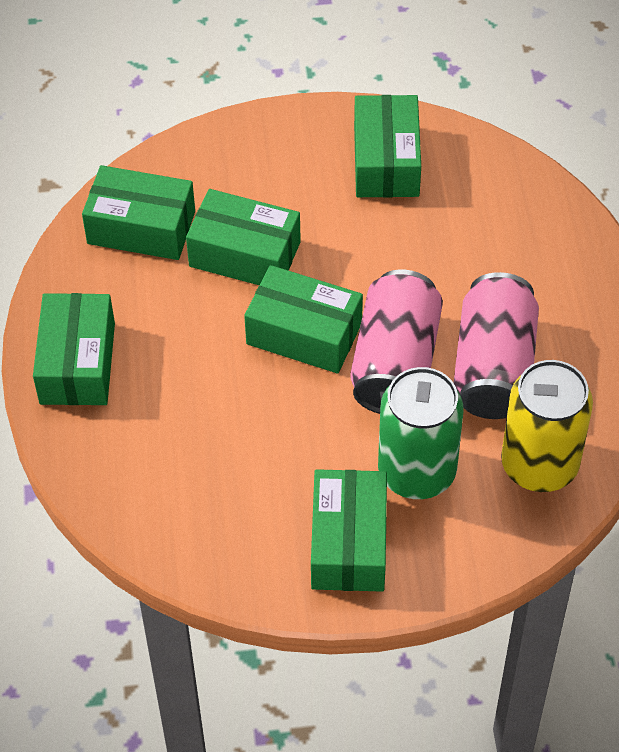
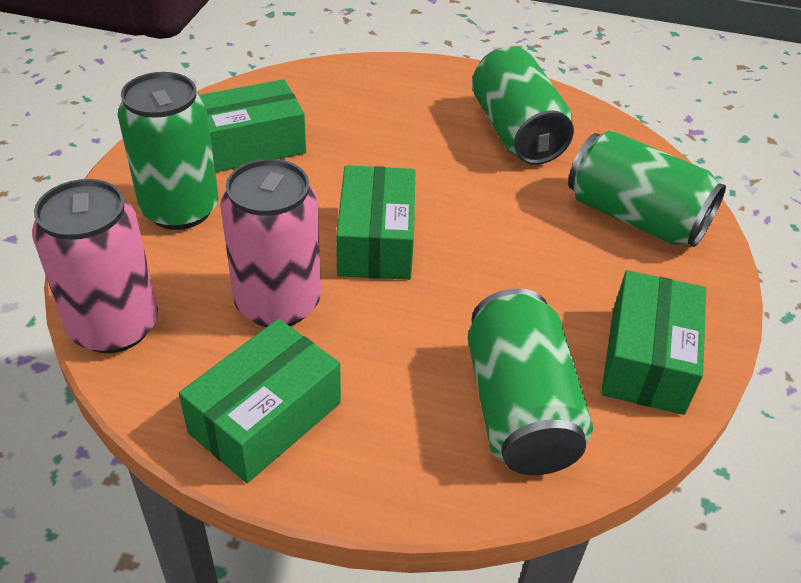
green box: 6 -> 4
green can: 1 -> 4
yellow can: 1 -> 0

